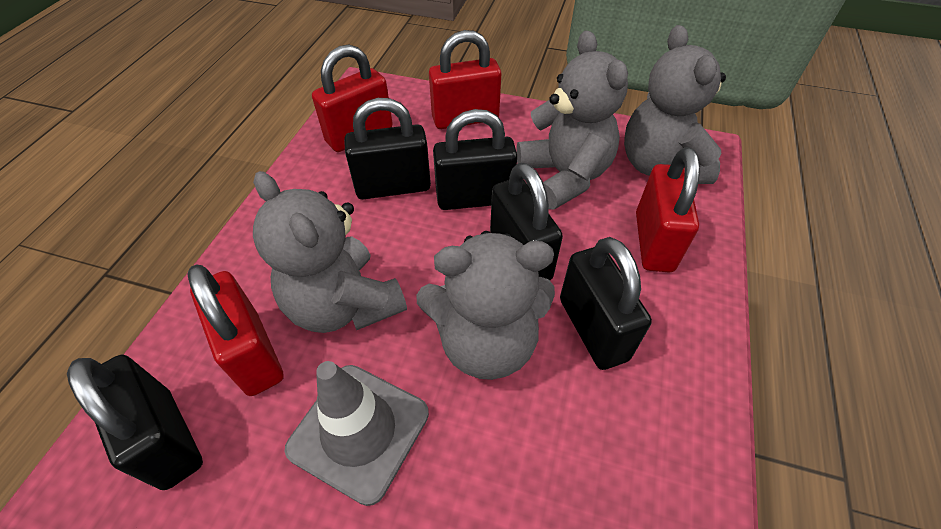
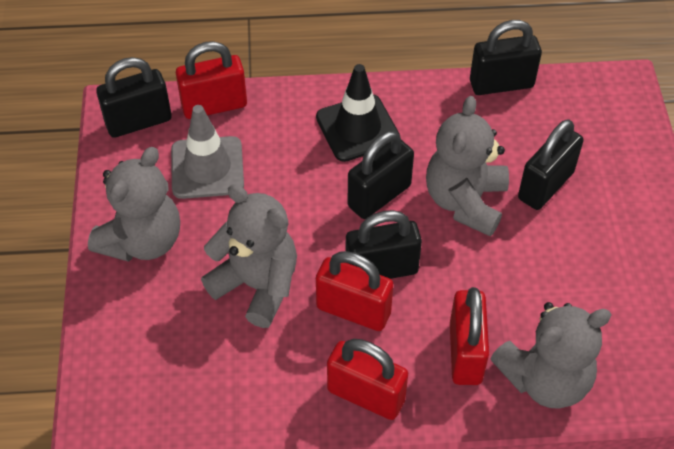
black traffic cone: 0 -> 1

